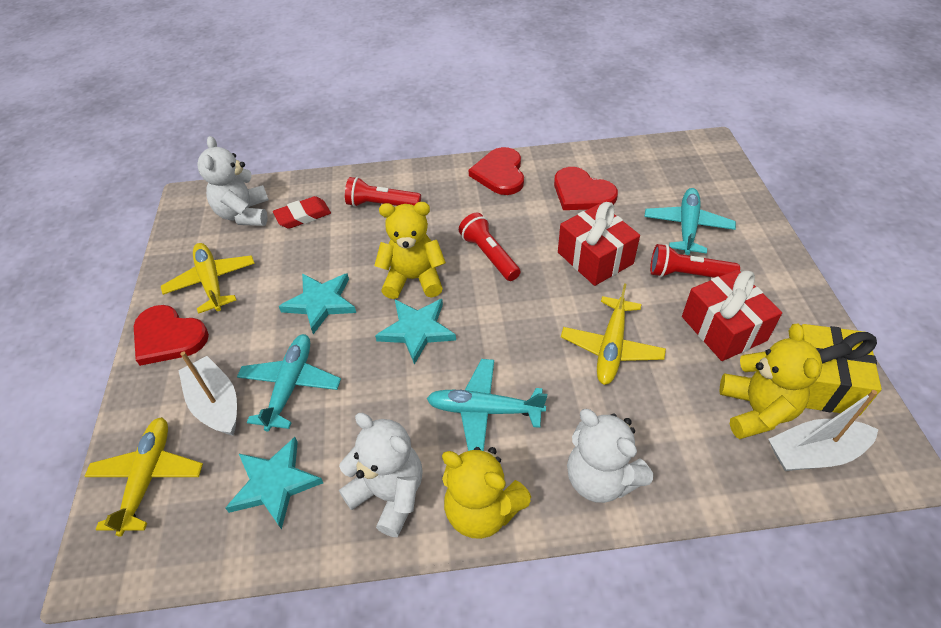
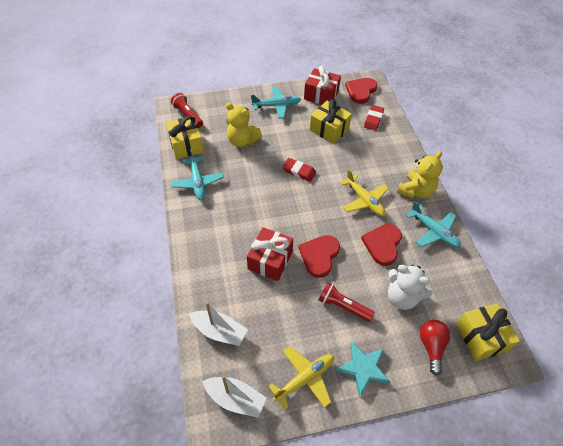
red eraser: 1 -> 2
red flashlight: 3 -> 2
red light bulb: 0 -> 1
turquoise star: 3 -> 1
white teddy bear: 3 -> 1
yellow gift: 1 -> 3
yellow plane: 3 -> 2
yellow teddy bear: 3 -> 2

